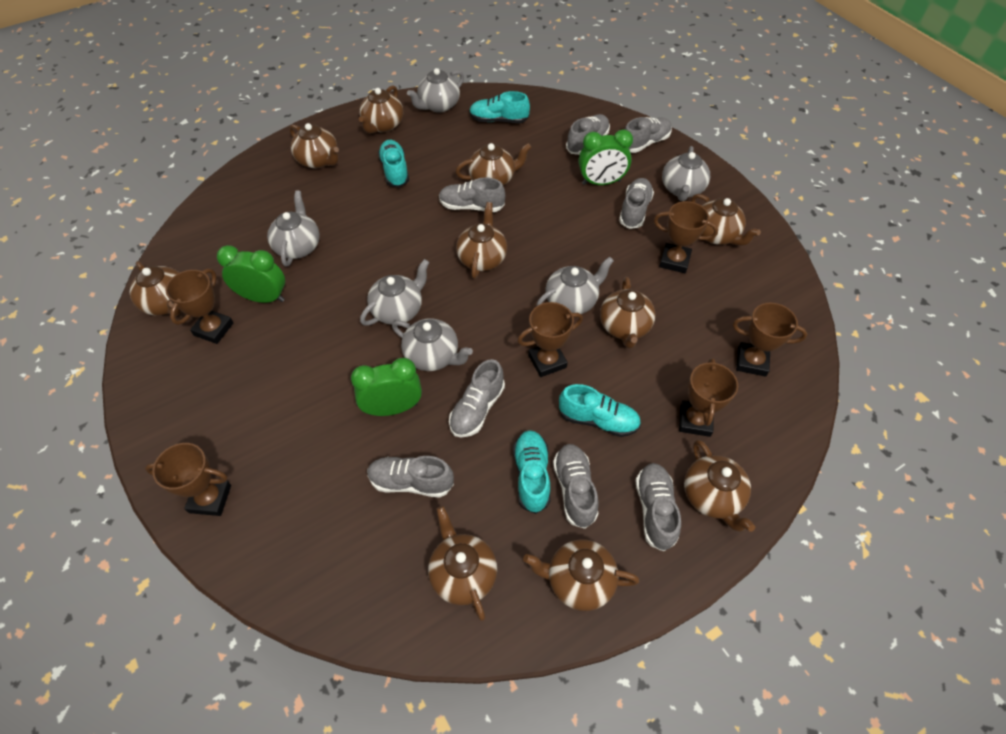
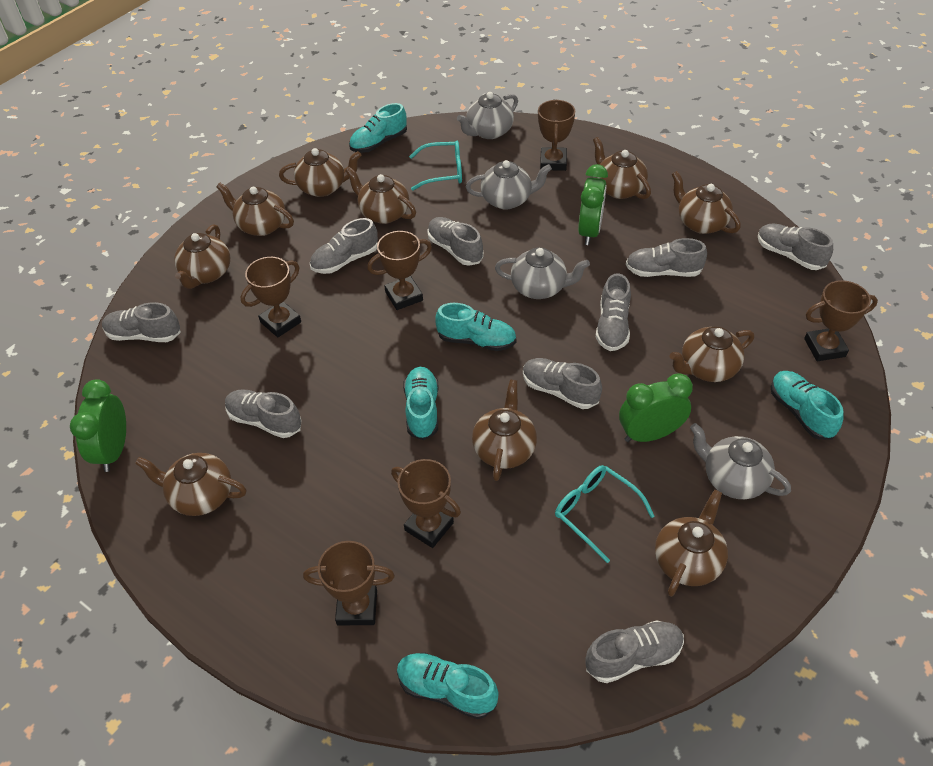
grey shoe: 8 -> 9
grey teapot: 6 -> 4
turquoise glasses: 0 -> 2
turquoise shoe: 4 -> 5

